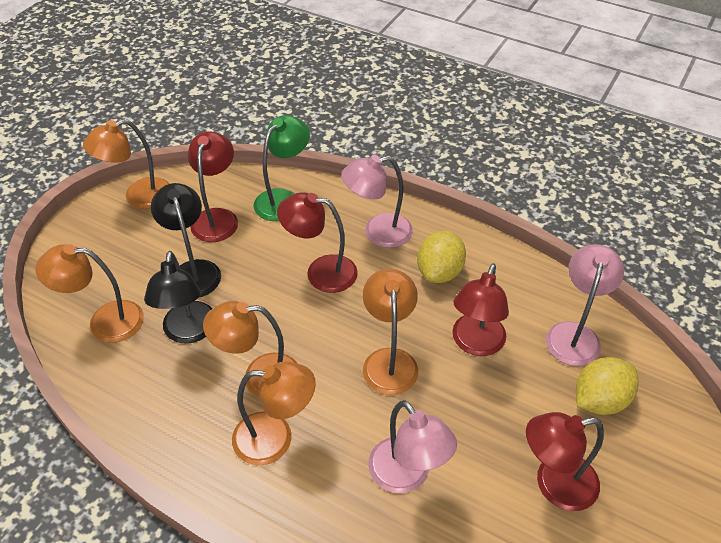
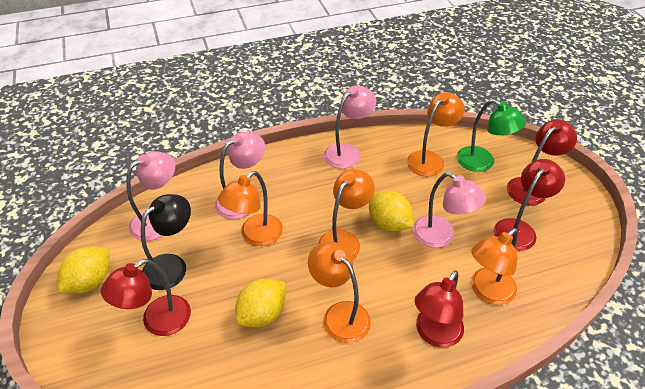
black lamp: 2 -> 1
pink lamp: 3 -> 4
yellow lemon: 2 -> 3

